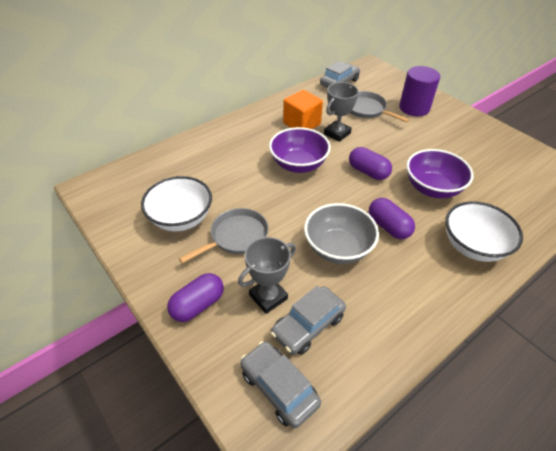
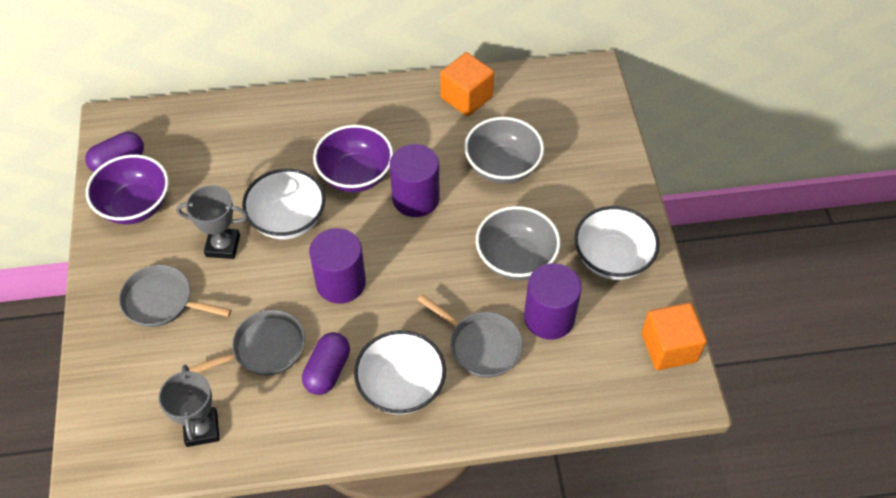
grey bowl: 1 -> 2
grey car: 3 -> 0
grey pan: 2 -> 3
orange cube: 1 -> 2
purple capsule: 3 -> 2
purple cylinder: 1 -> 3
white bowl: 2 -> 3

